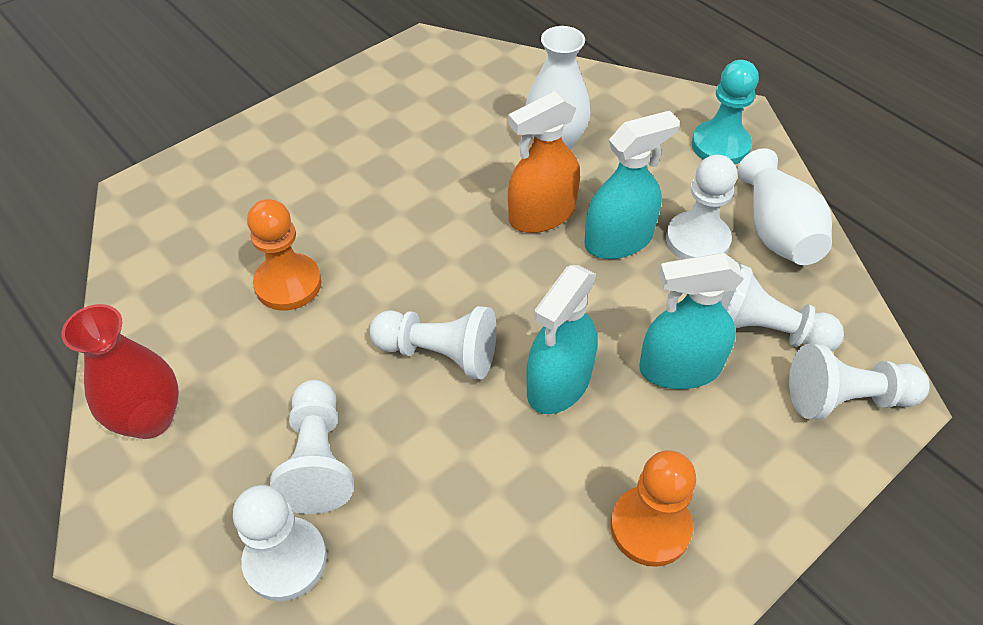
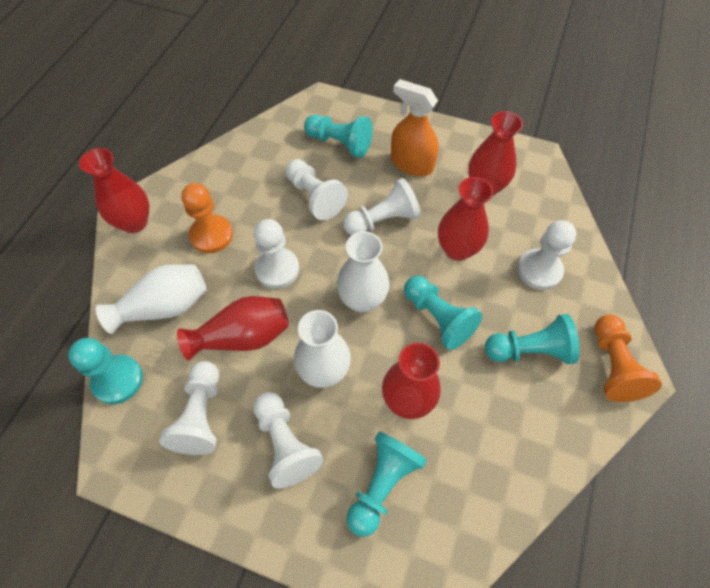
red vase: 1 -> 5
turquoise pawn: 1 -> 5
turquoise spray bottle: 3 -> 0
white vase: 2 -> 3

